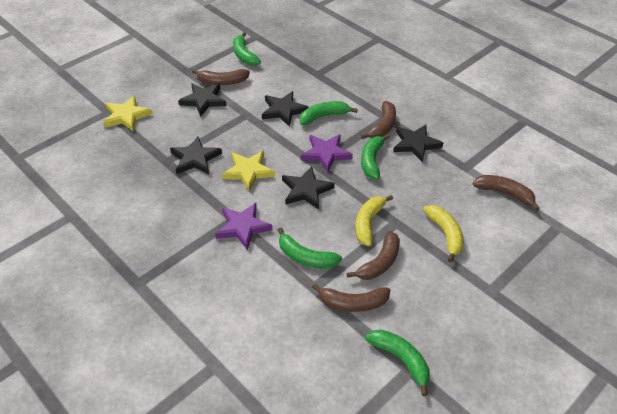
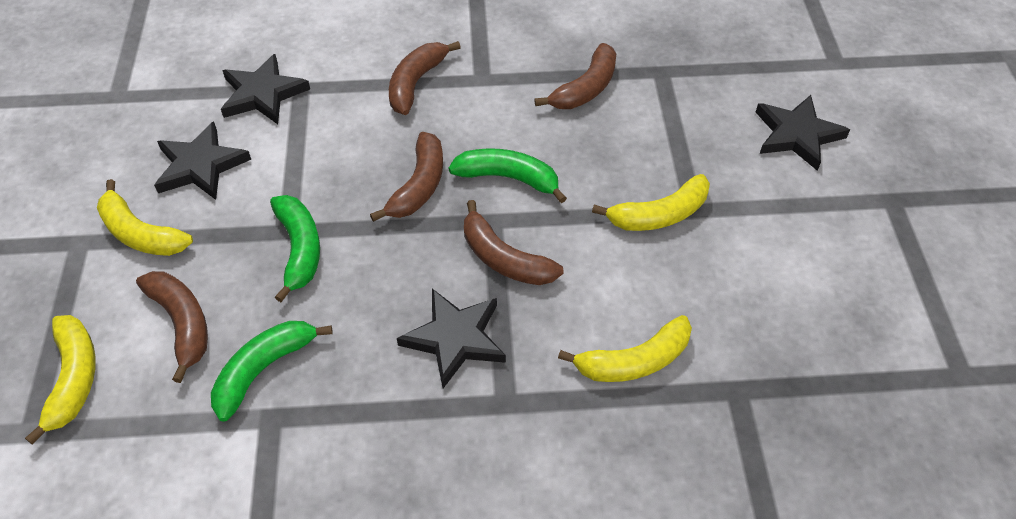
black star: 5 -> 4
green banana: 5 -> 3
purple star: 2 -> 0
yellow banana: 2 -> 4
yellow star: 2 -> 0

